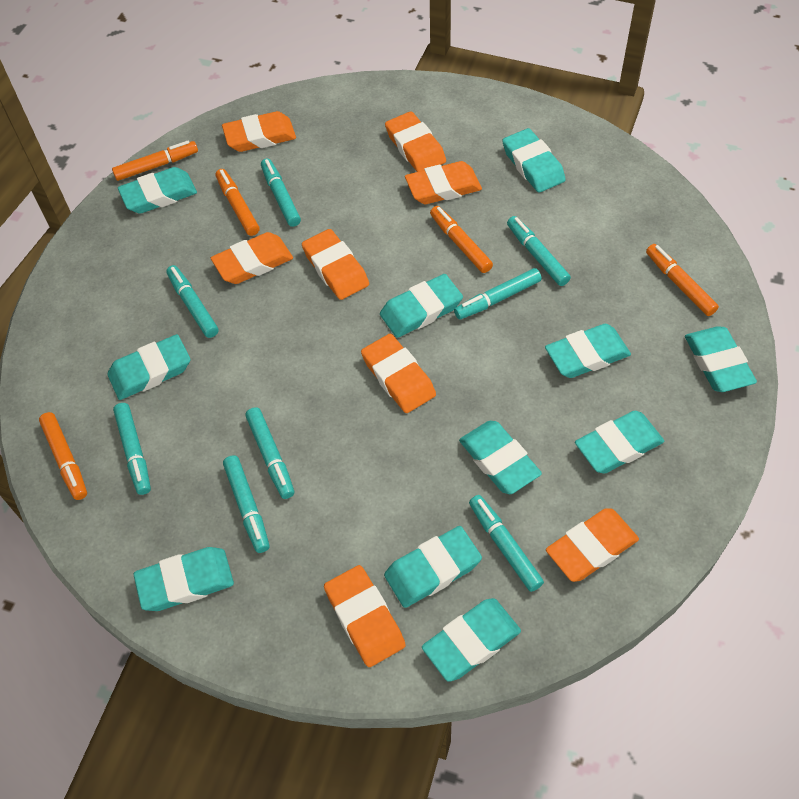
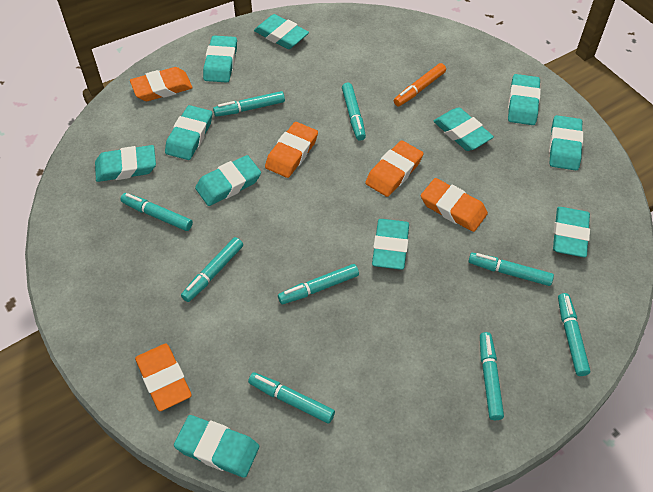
orange eraser: 8 -> 5
orange marker: 5 -> 1
turquoise marker: 8 -> 9

